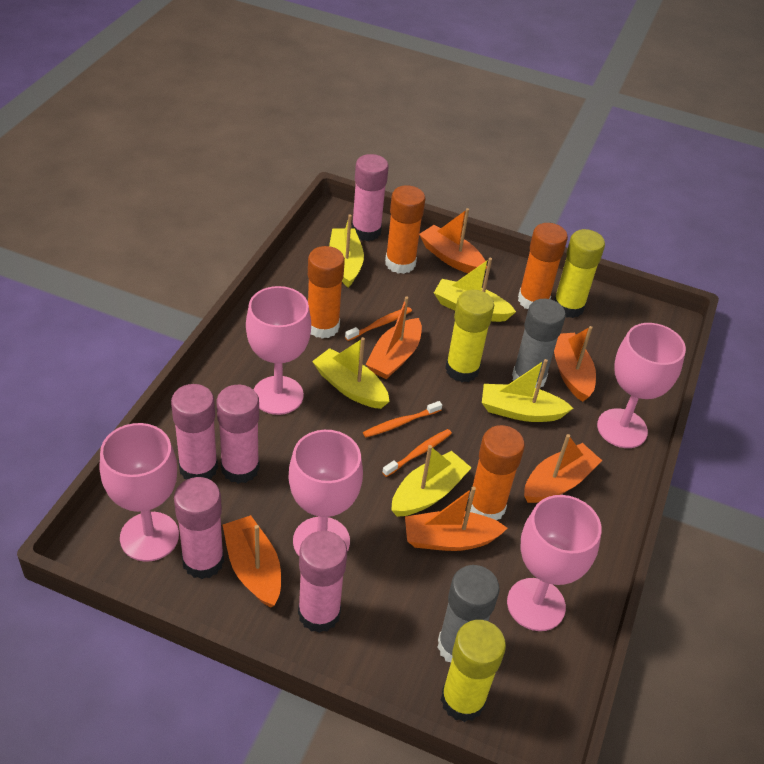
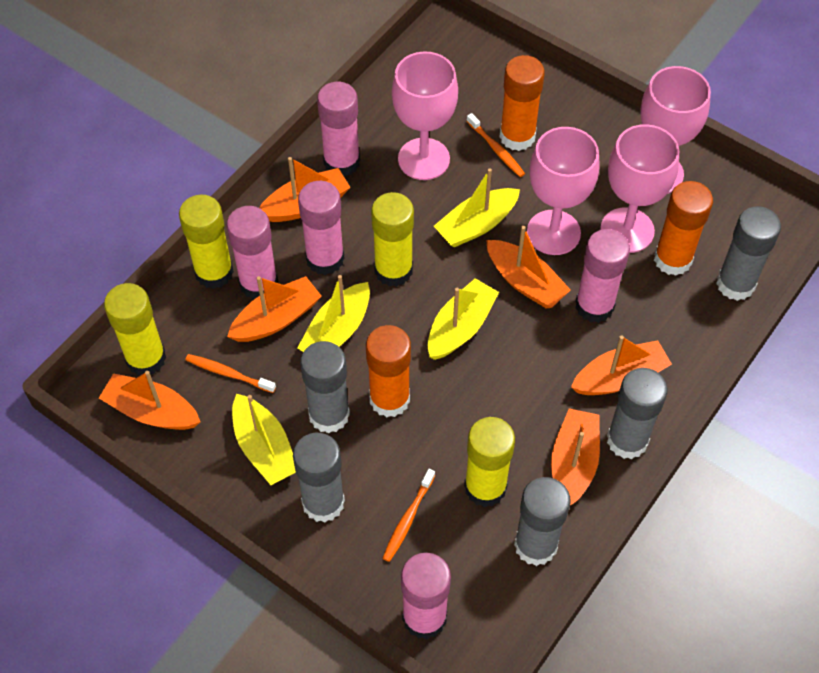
grey glue stick: 2 -> 5
orange glue stick: 4 -> 3
pink goblet: 5 -> 4
yellow boat: 5 -> 4
yellow glue stick: 3 -> 4

